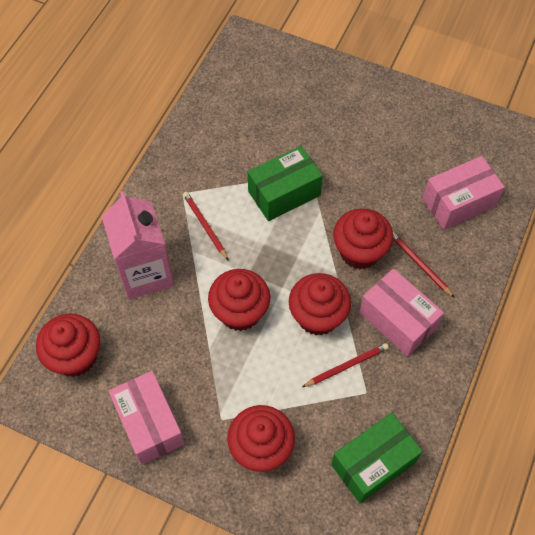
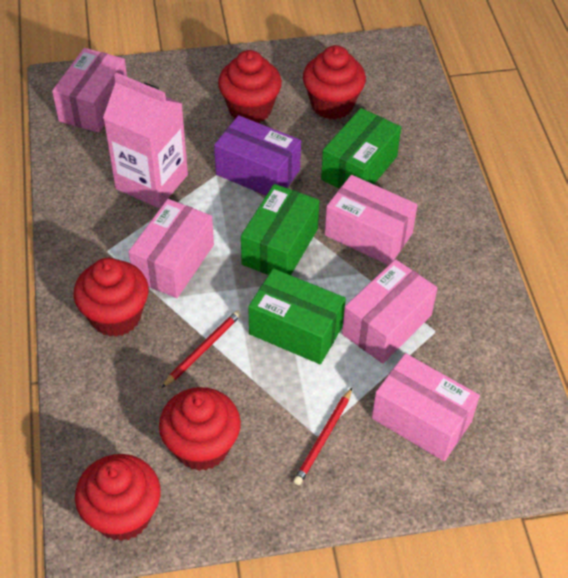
green box: 2 -> 3
pink box: 3 -> 5
purple box: 0 -> 1
red pencil: 3 -> 2

